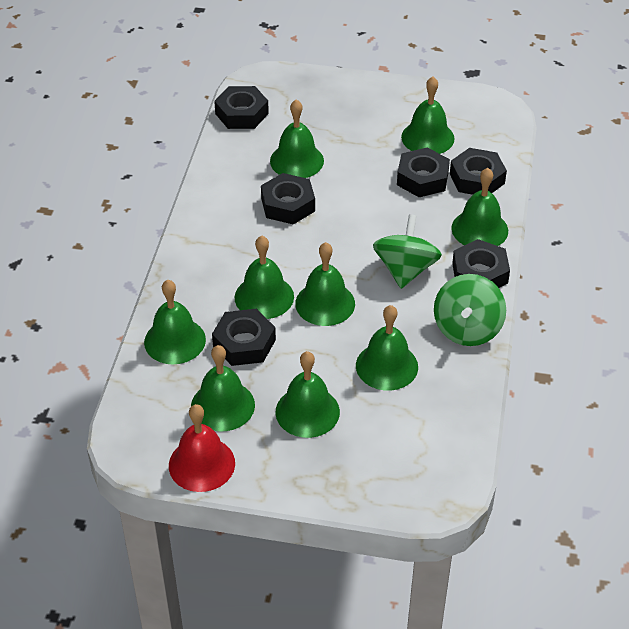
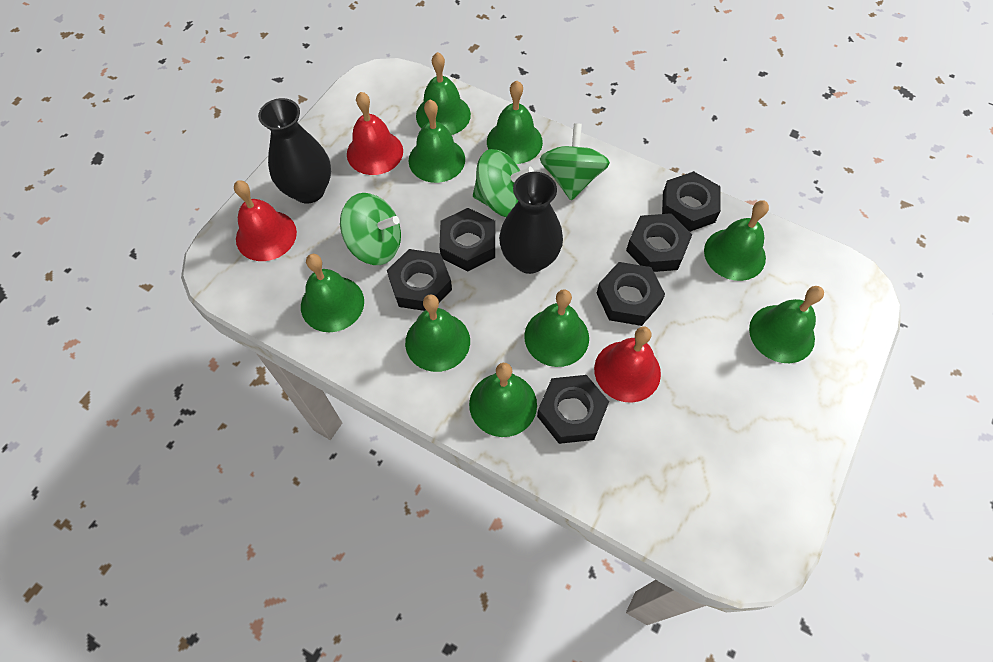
black vase: 0 -> 2
green spinning top: 2 -> 3
red bell: 1 -> 3

